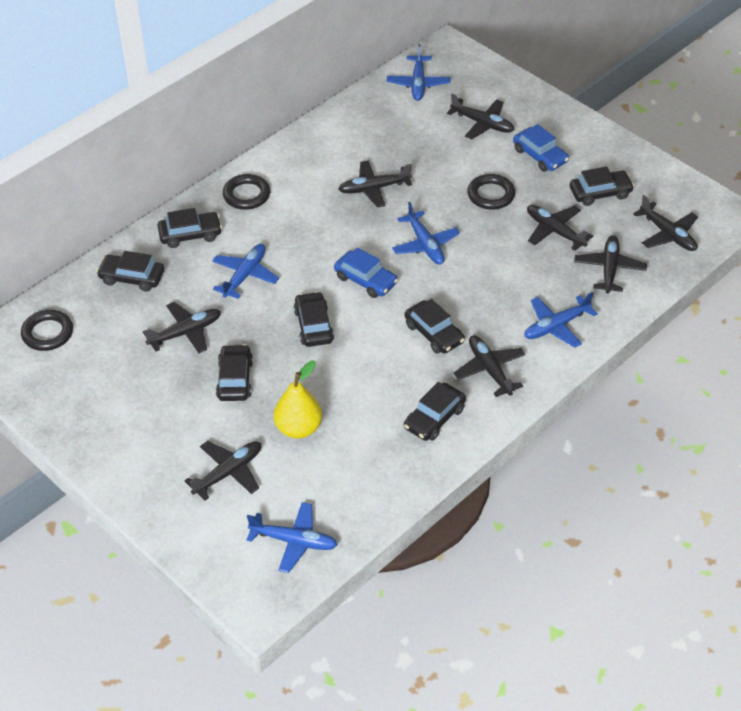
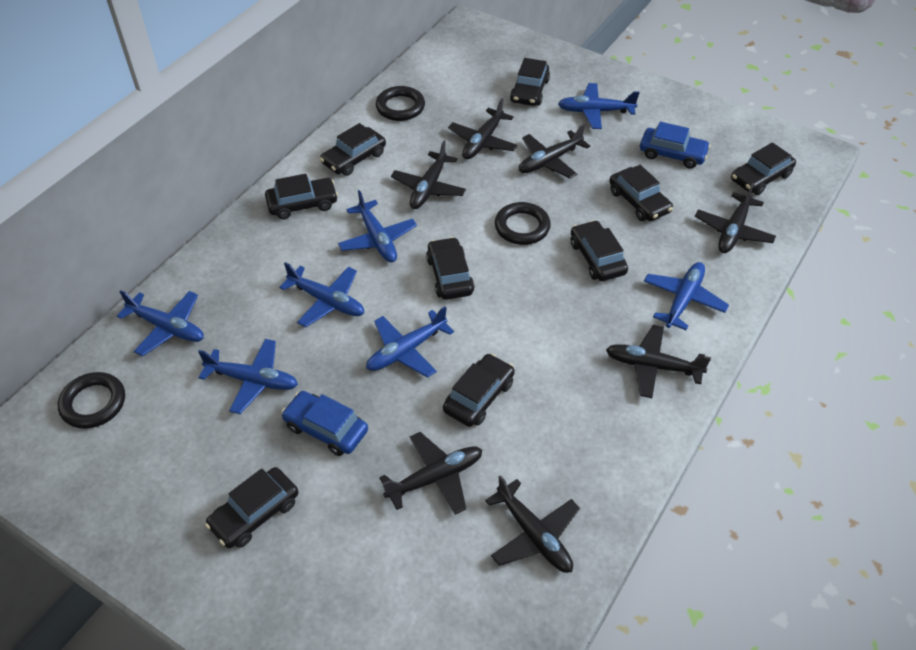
black car: 7 -> 9
black plane: 8 -> 7
blue plane: 5 -> 7
yellow pear: 1 -> 0

